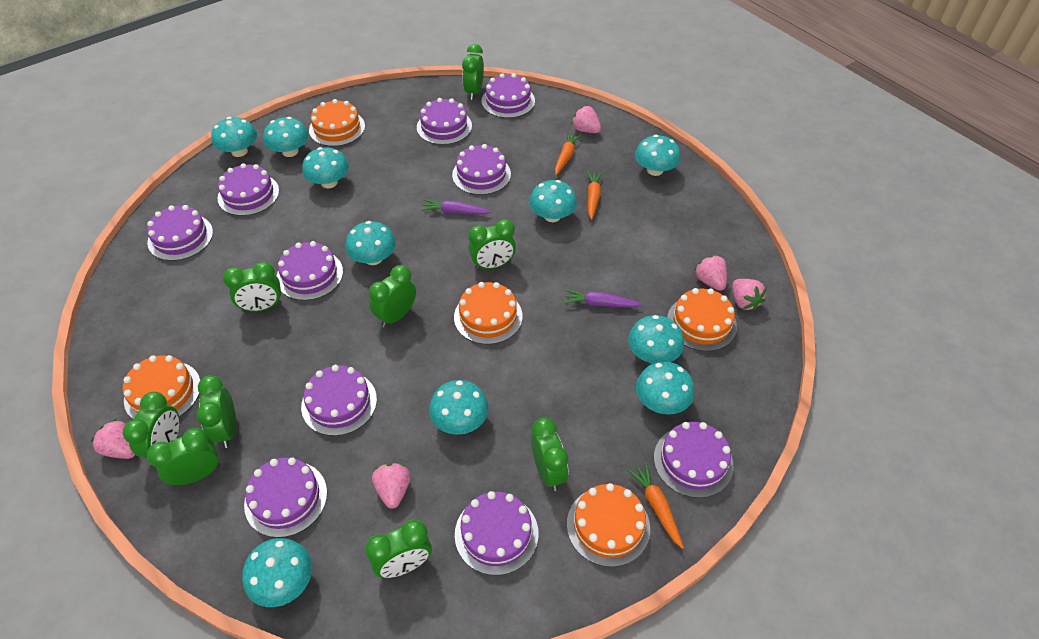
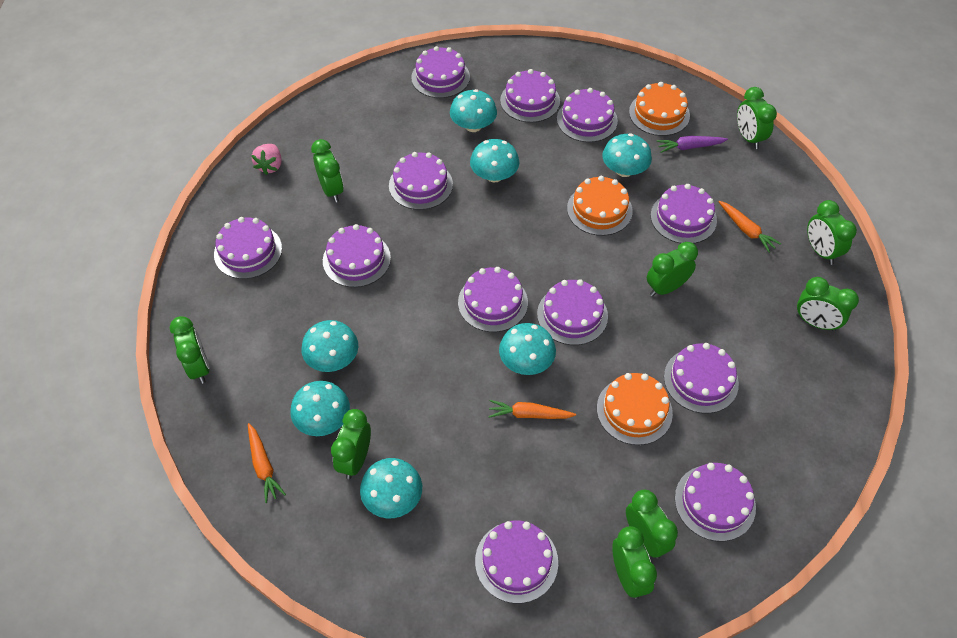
orange cake: 5 -> 3
pink strawberry: 5 -> 1
purple cake: 10 -> 12
purple carrot: 2 -> 1
turquoise mushroom: 10 -> 7

